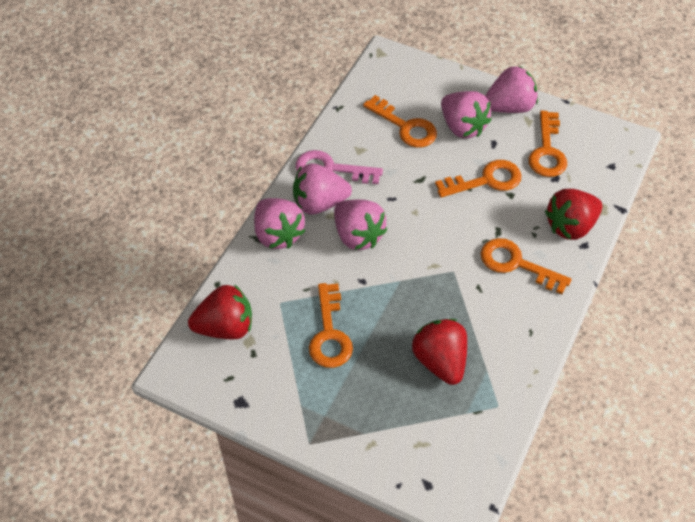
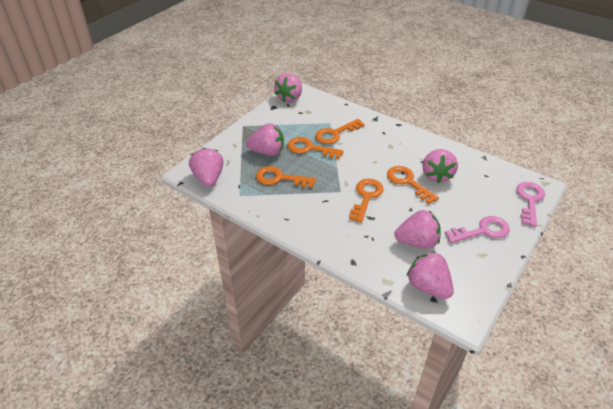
pink key: 1 -> 2
pink strawberry: 5 -> 6
red strawberry: 3 -> 0

